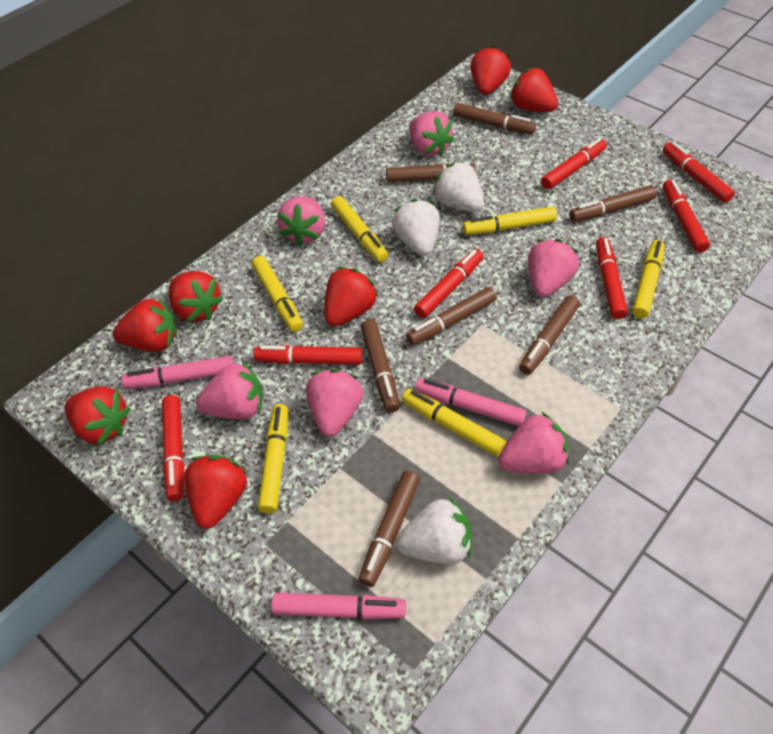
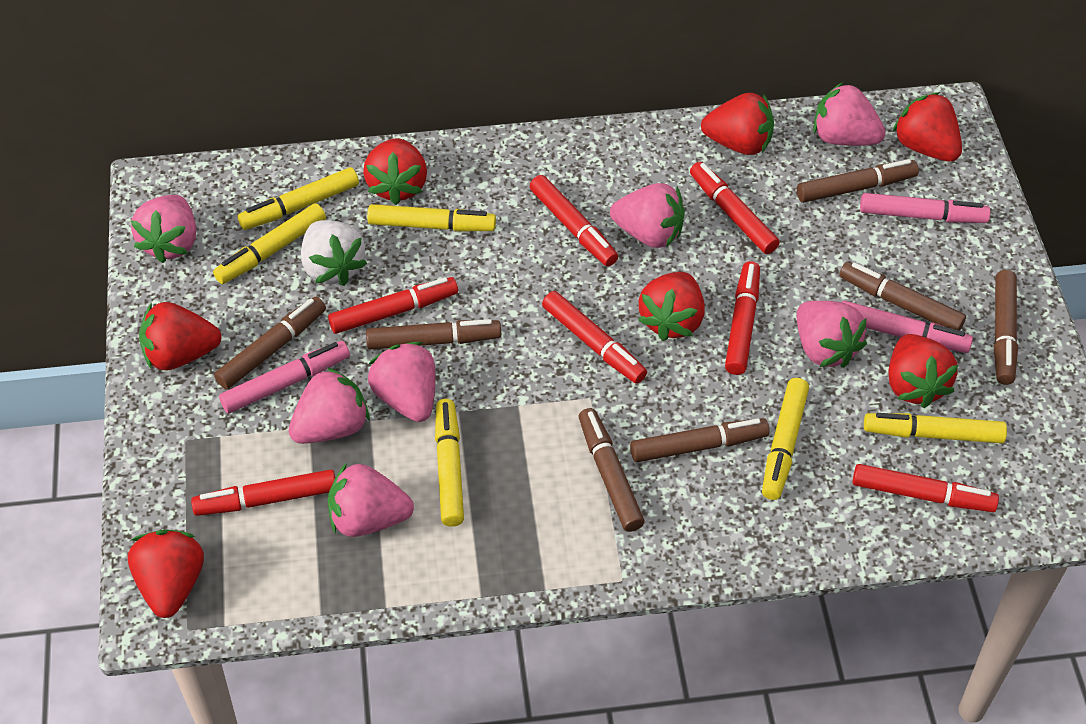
pink strawberry: 6 -> 7
white strawberry: 3 -> 1

